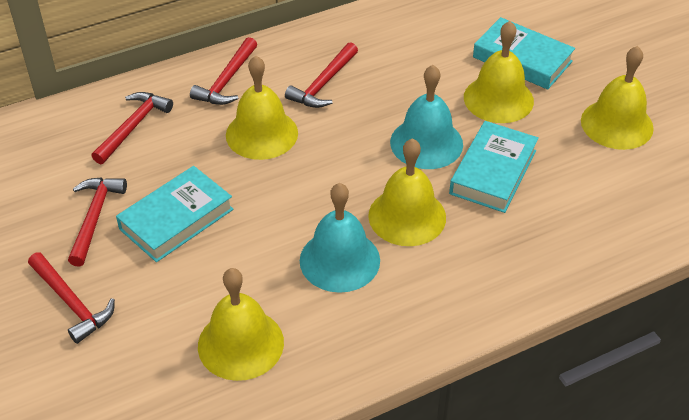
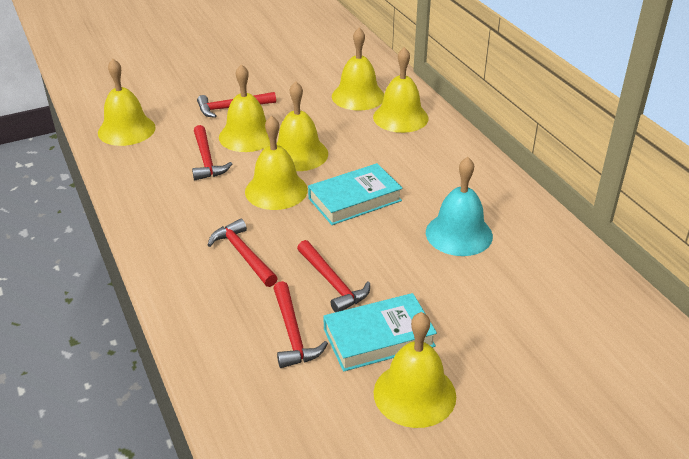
turquoise bell: 2 -> 1
turquoise book: 3 -> 2
yellow bell: 5 -> 7

